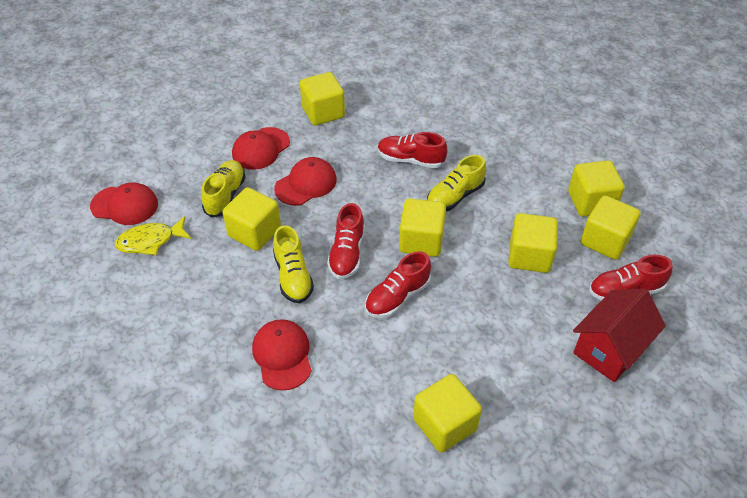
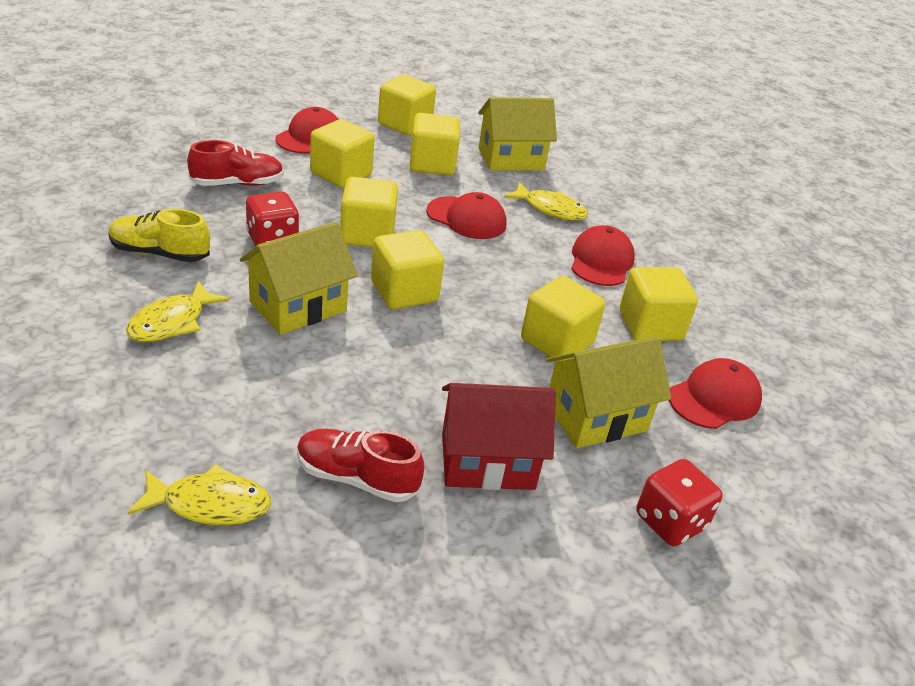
red dice: 0 -> 2
red shoe: 4 -> 2
yellow fish: 1 -> 3
yellow house: 0 -> 3
yellow shoe: 3 -> 1

